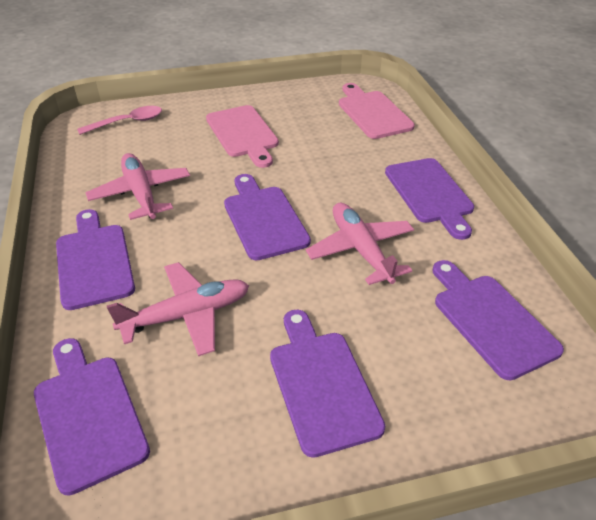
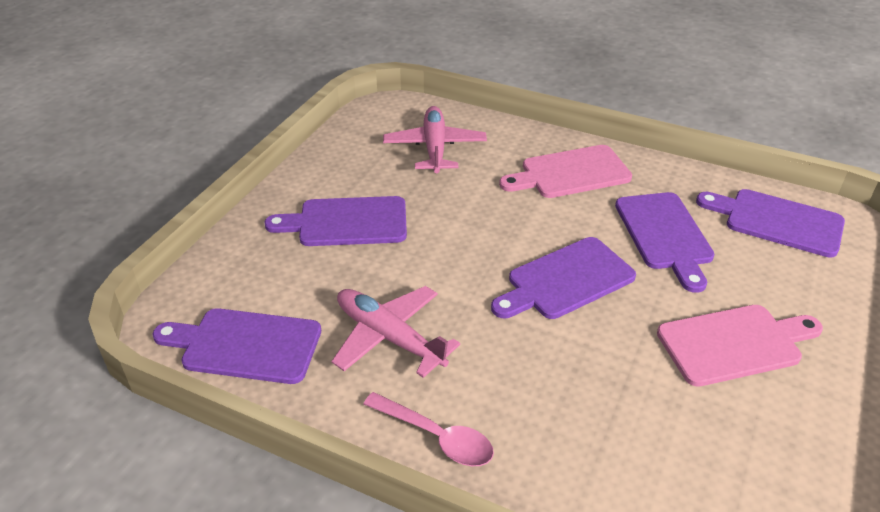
pink plane: 3 -> 2
purple cutting board: 6 -> 5

